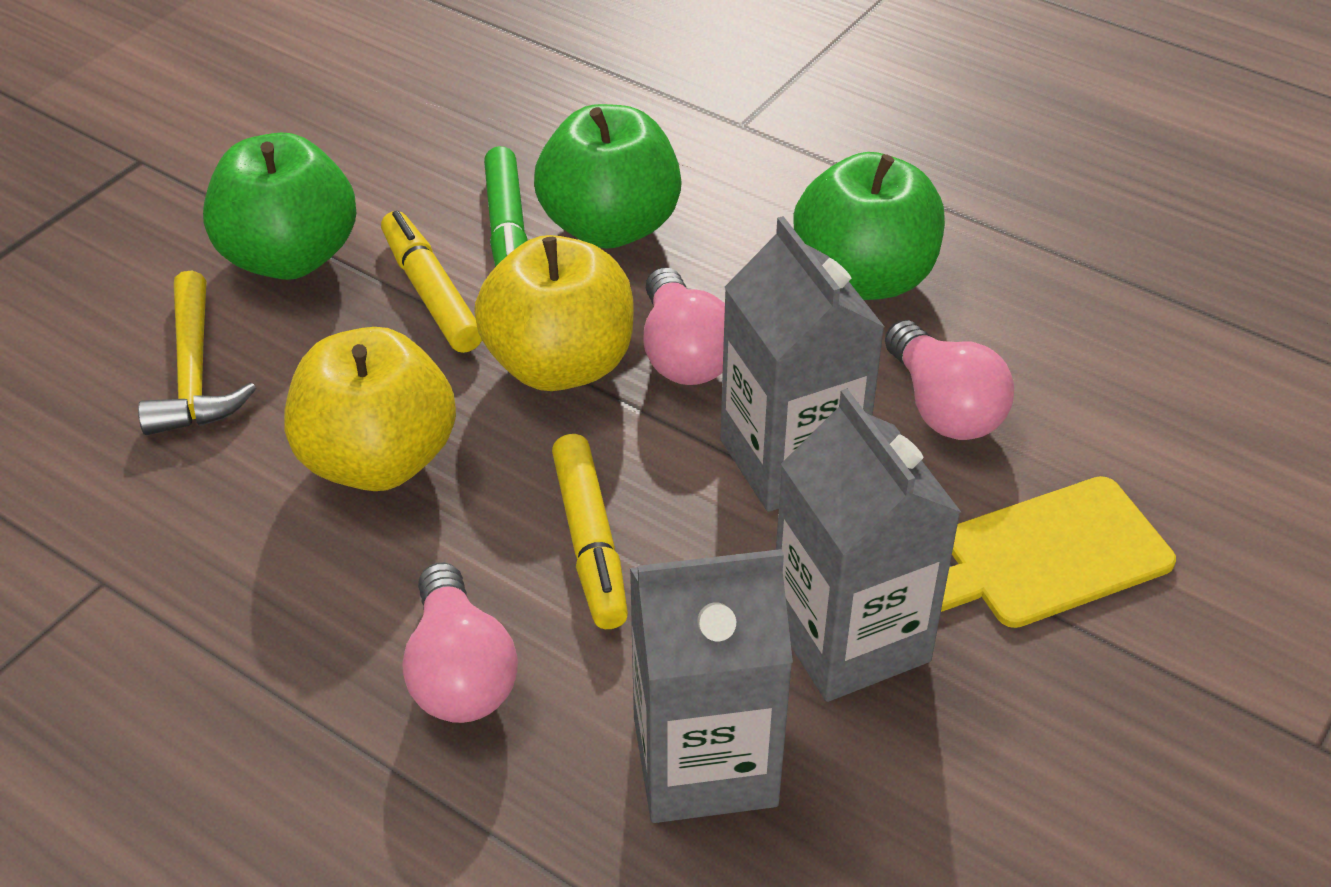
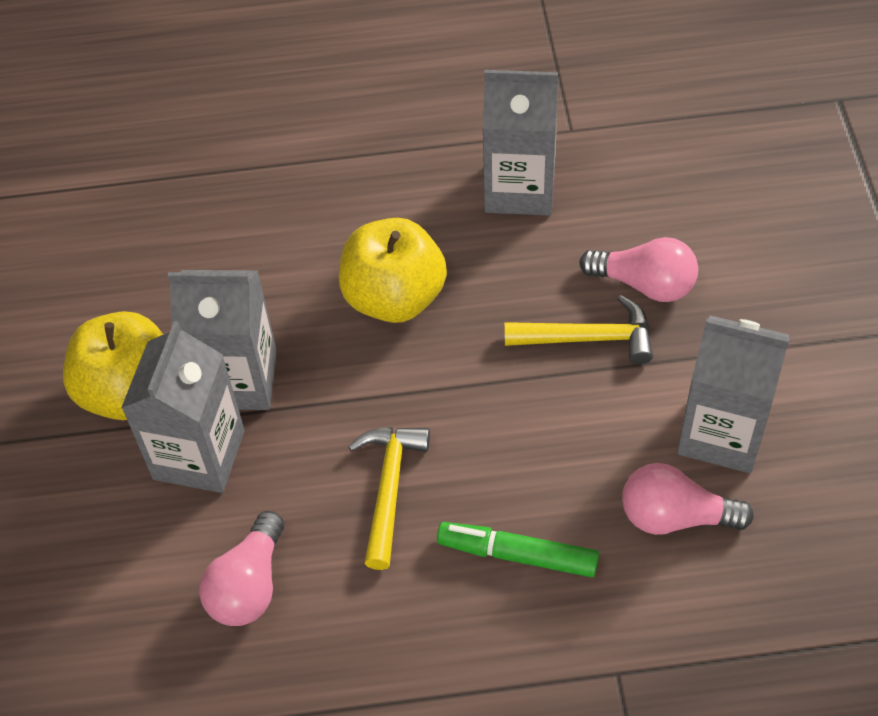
green apple: 3 -> 0
grey carton: 3 -> 4
yellow cutting board: 1 -> 0
yellow hammer: 1 -> 2
yellow marker: 2 -> 0

